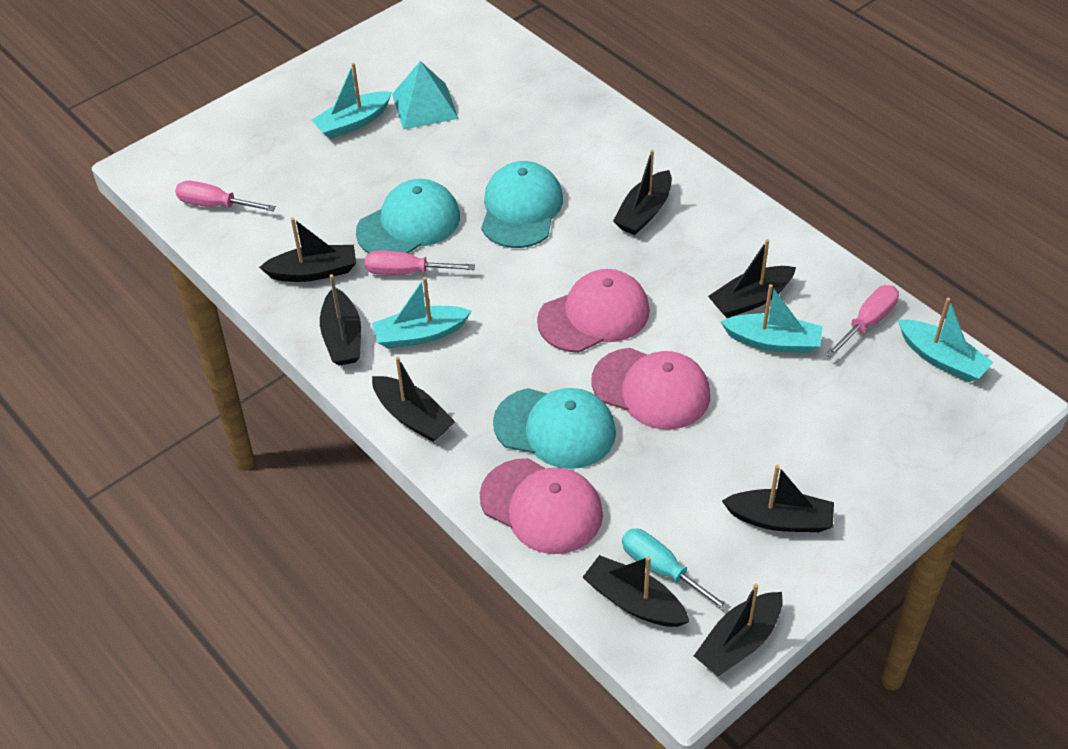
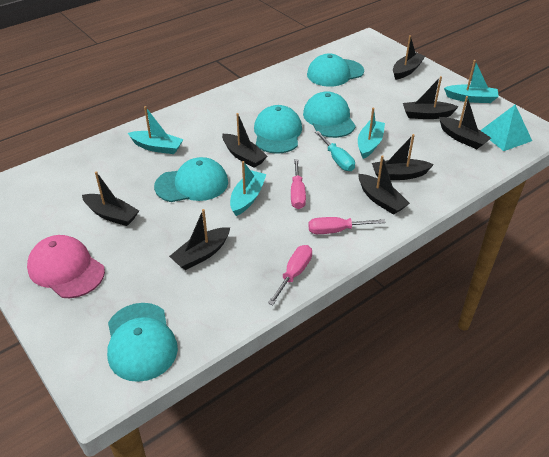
pink cap: 3 -> 1
turquoise cap: 3 -> 5

